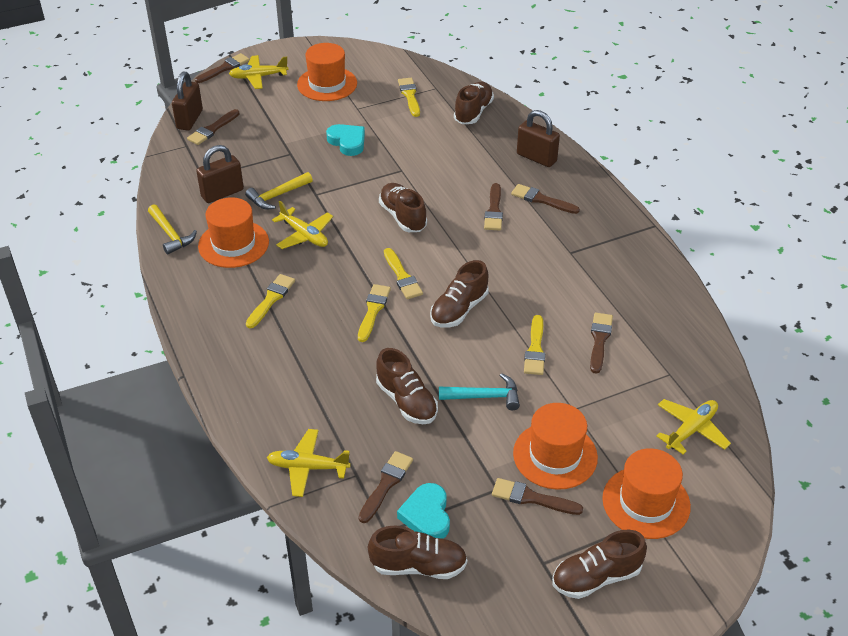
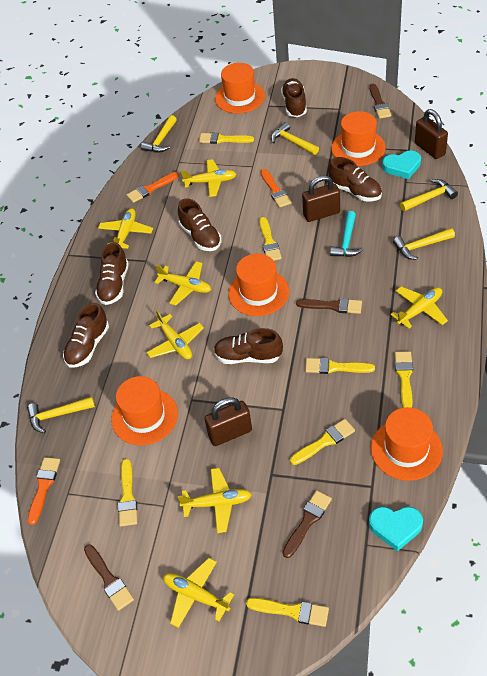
brown brush: 7 -> 4
orange brush: 0 -> 3
orange hat: 4 -> 5
yellow brush: 5 -> 7
yellow hammer: 2 -> 5
yellow plane: 4 -> 7

